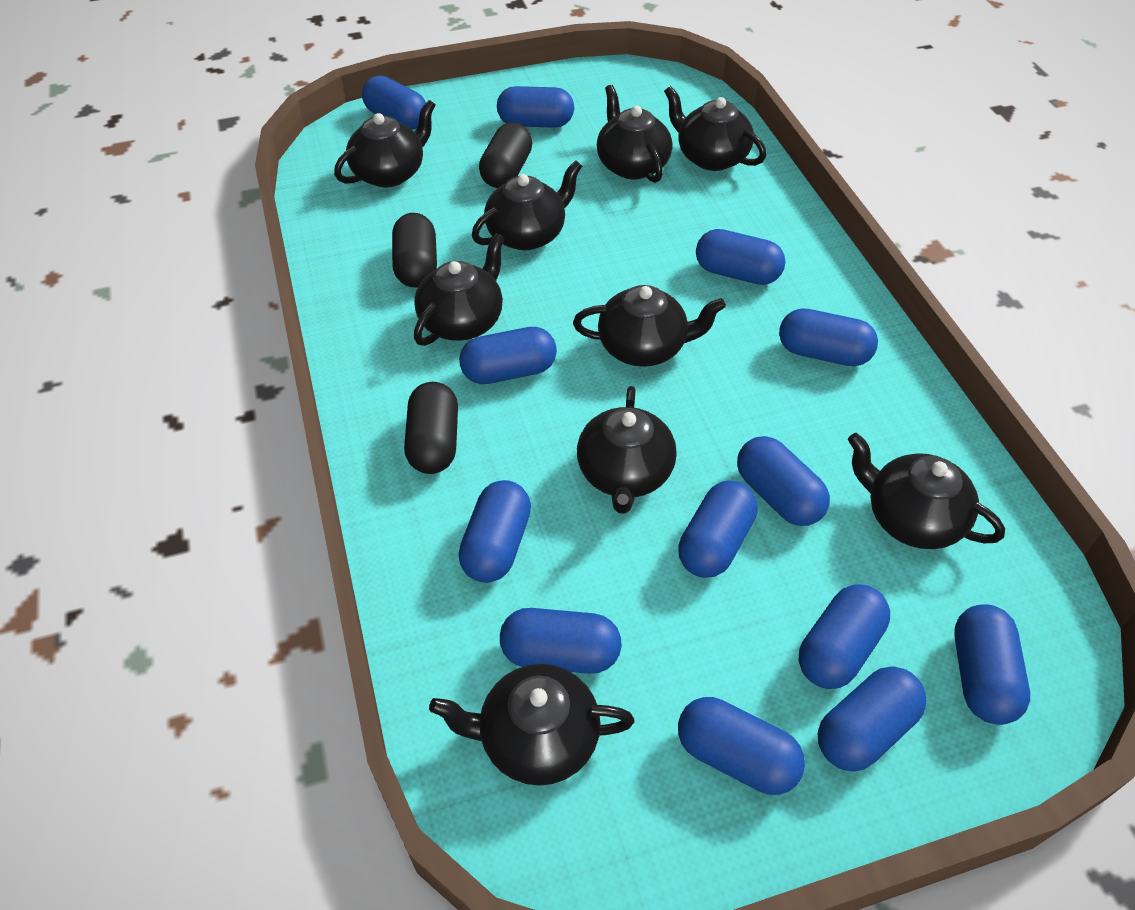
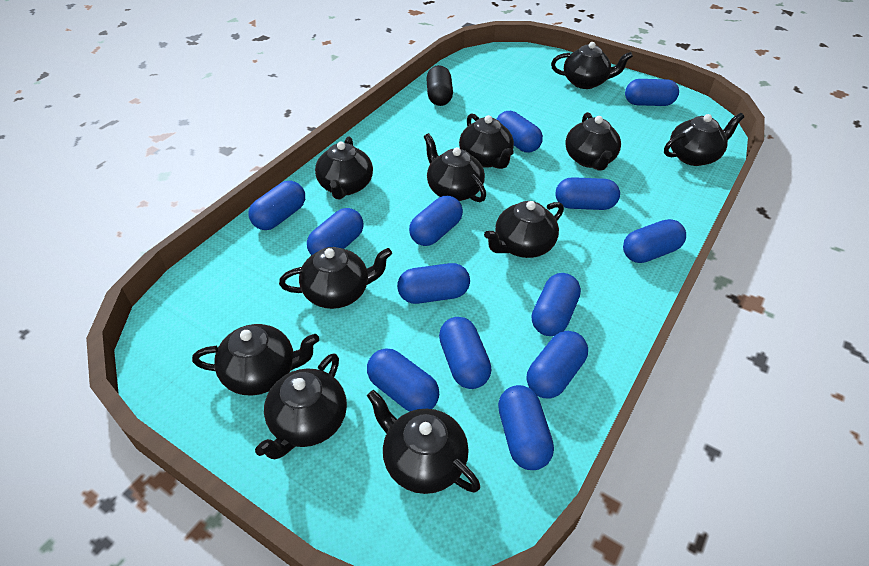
black capsule: 3 -> 1
black teapot: 9 -> 11

